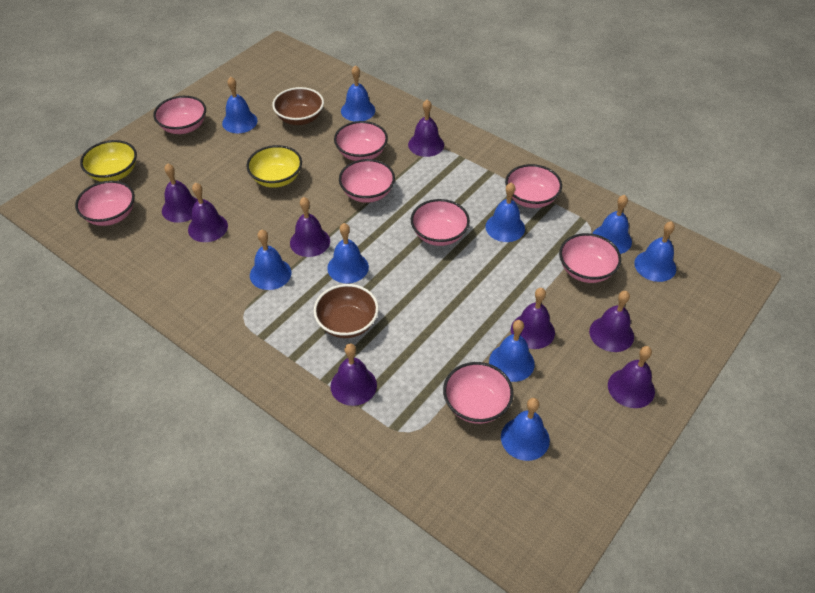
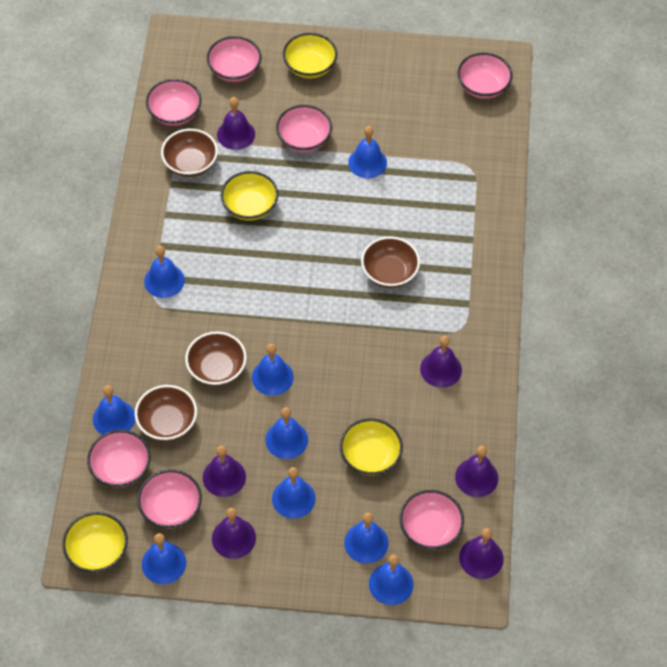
brown bowl: 2 -> 4
pink bowl: 8 -> 7
purple bell: 8 -> 6
yellow bowl: 2 -> 4

